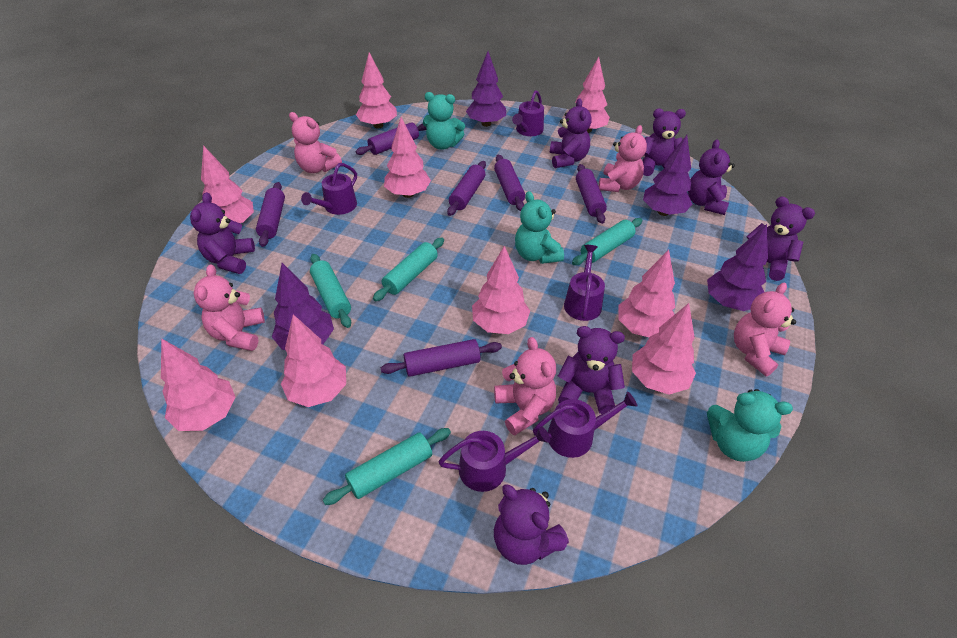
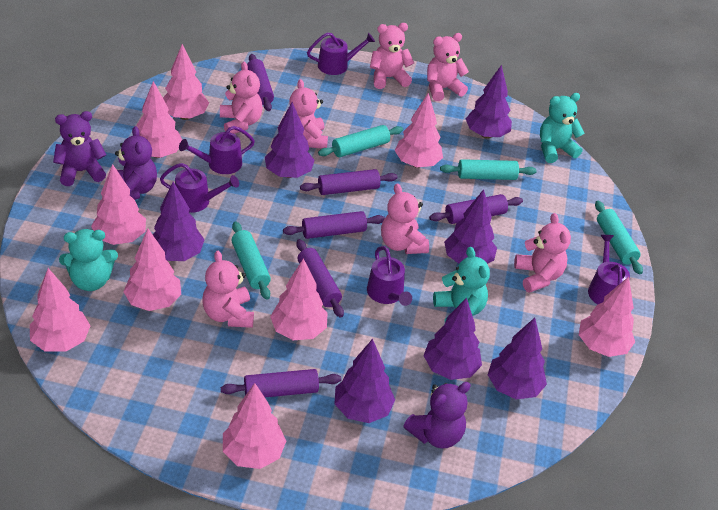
pink teddy bear: 5 -> 7
purple teddy bear: 7 -> 3
purple tree: 4 -> 7

